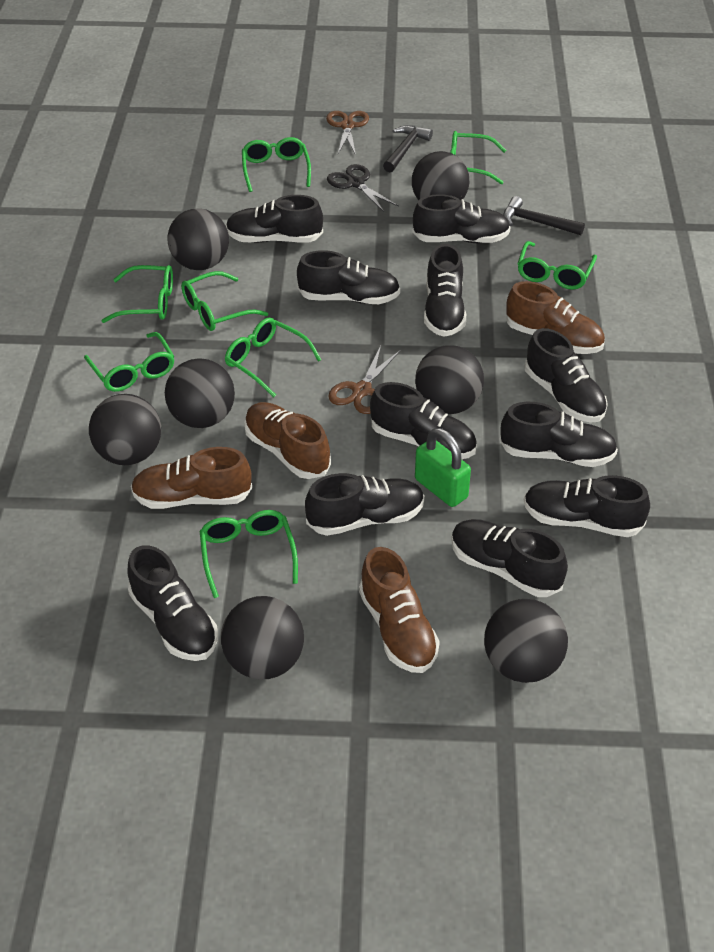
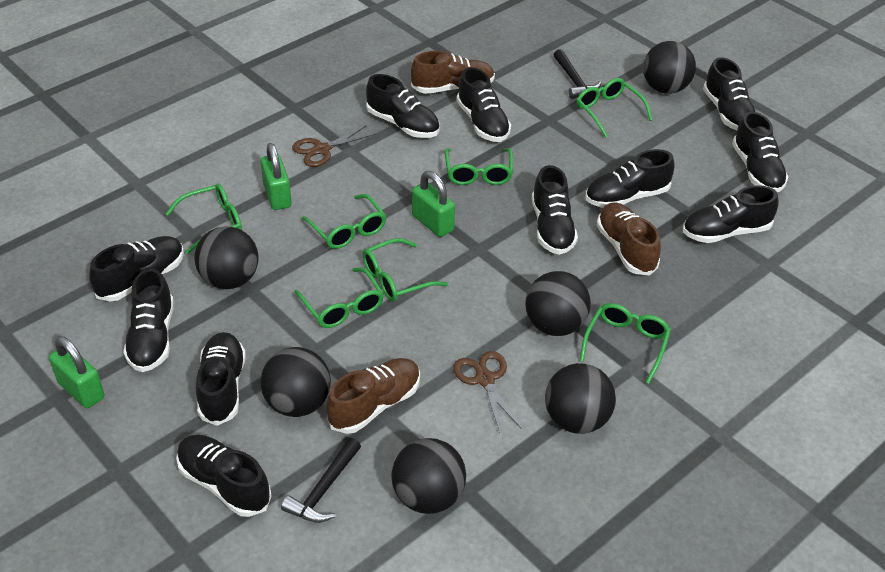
black ball: 7 -> 6
black scissors: 1 -> 0
brown shoe: 4 -> 3
green glasses: 8 -> 7
green padlock: 1 -> 3

